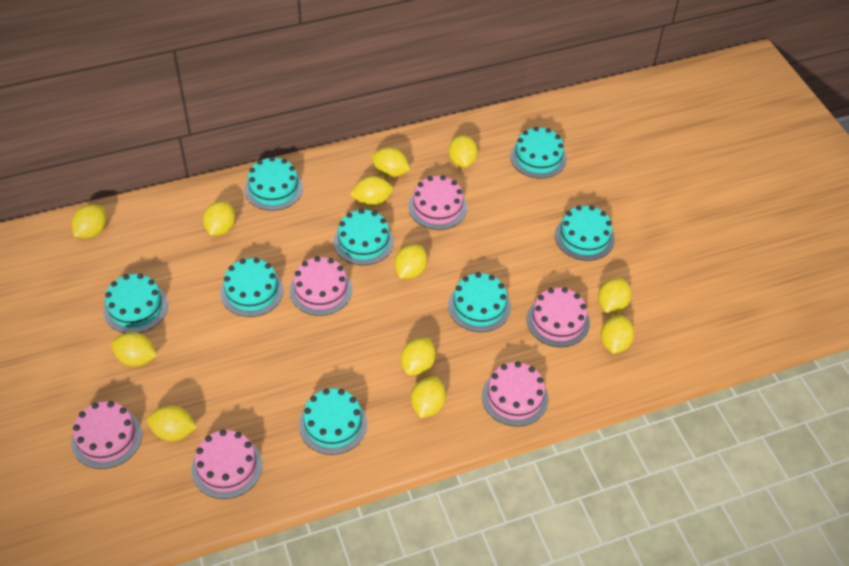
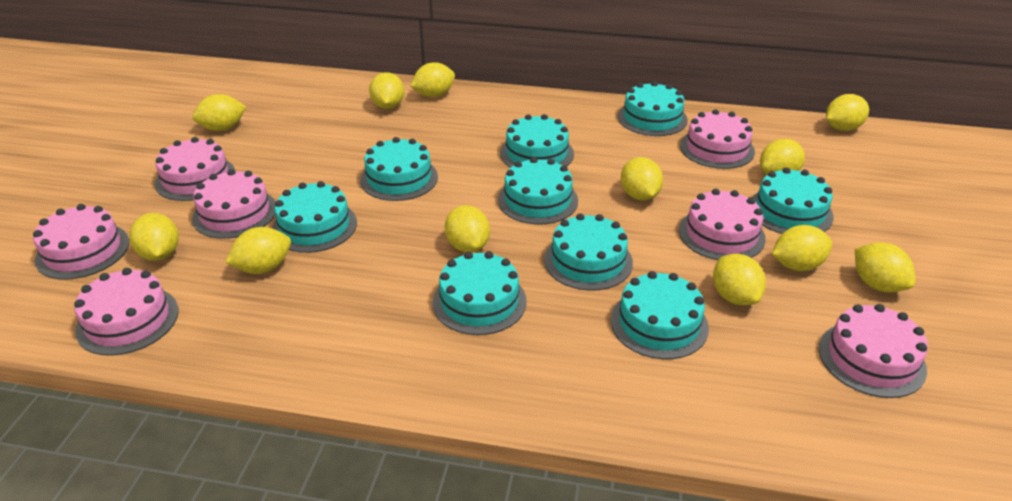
pink cake: 6 -> 7
turquoise cake: 8 -> 9

